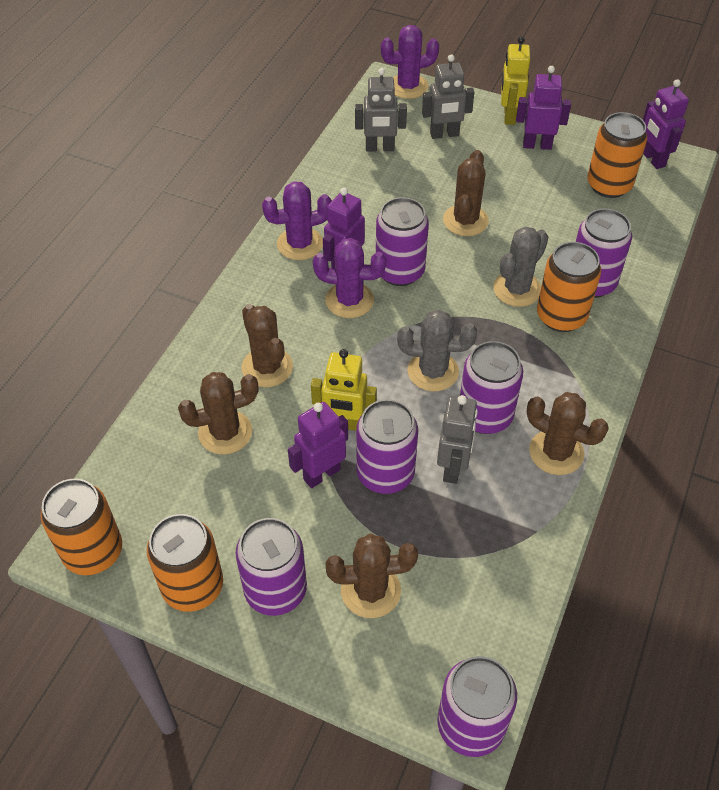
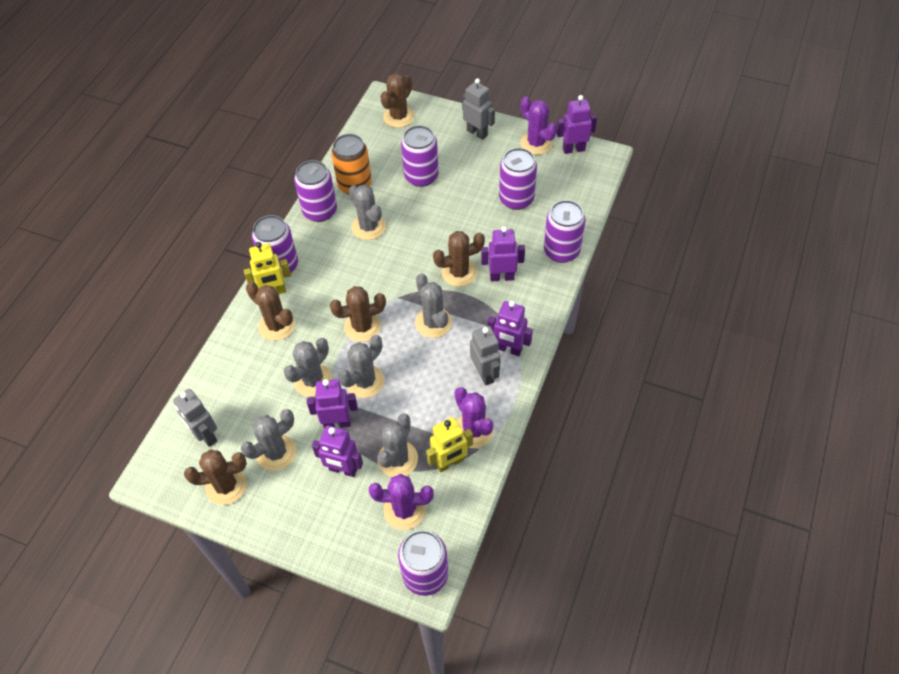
grey cactus: 2 -> 6
orange can: 4 -> 1
purple robot: 4 -> 5

